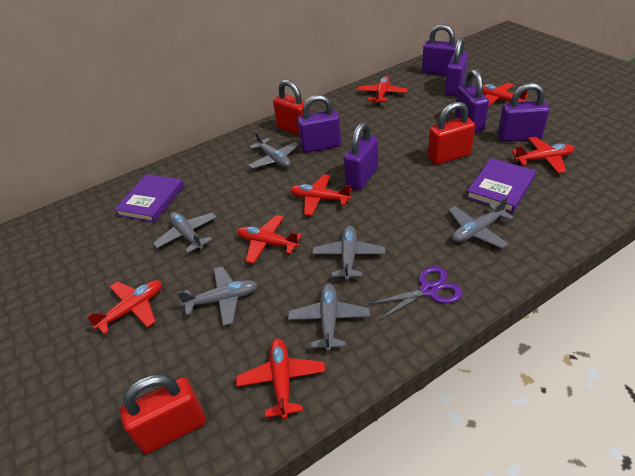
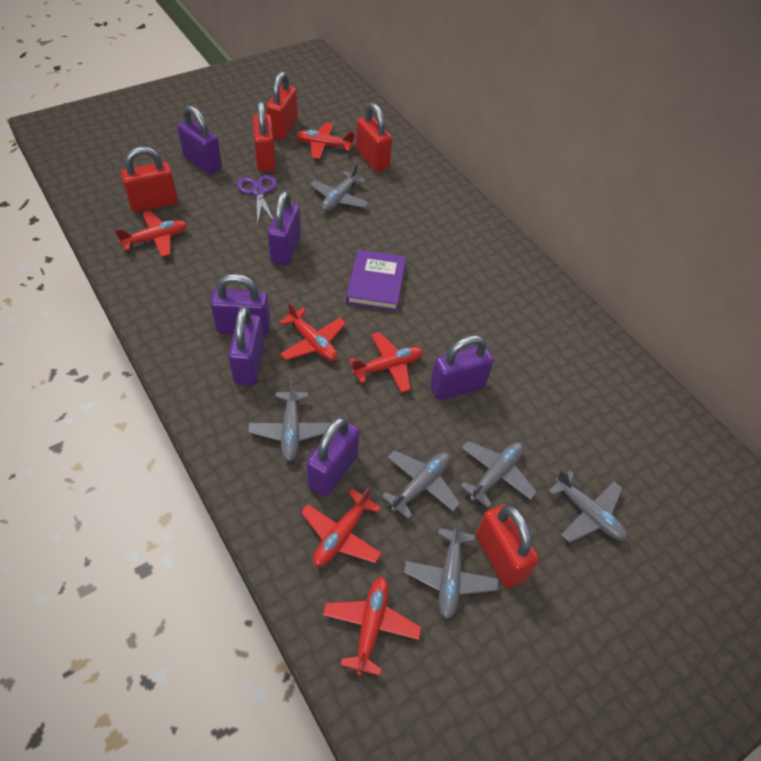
purple book: 2 -> 1
red padlock: 3 -> 5
red plane: 7 -> 6

